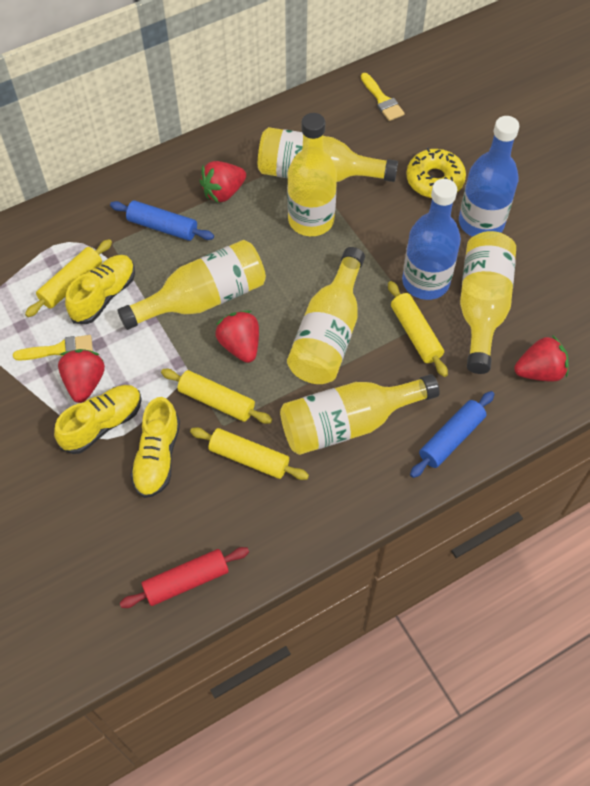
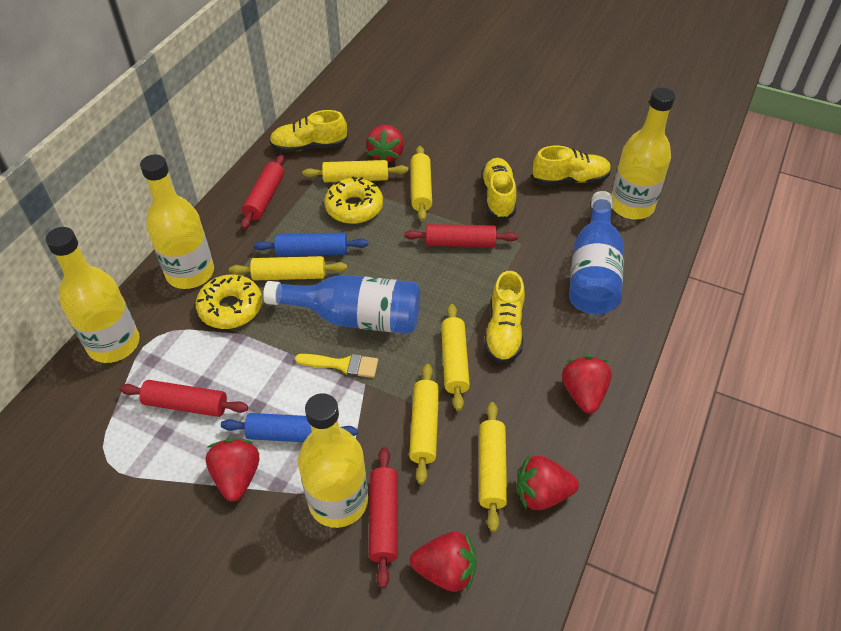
red rolling pin: 1 -> 4
red strawberry: 4 -> 5
yellow bottle: 6 -> 4
yellow brush: 2 -> 1
yellow donut: 1 -> 2
yellow rolling pin: 4 -> 6
yellow shoe: 3 -> 4

